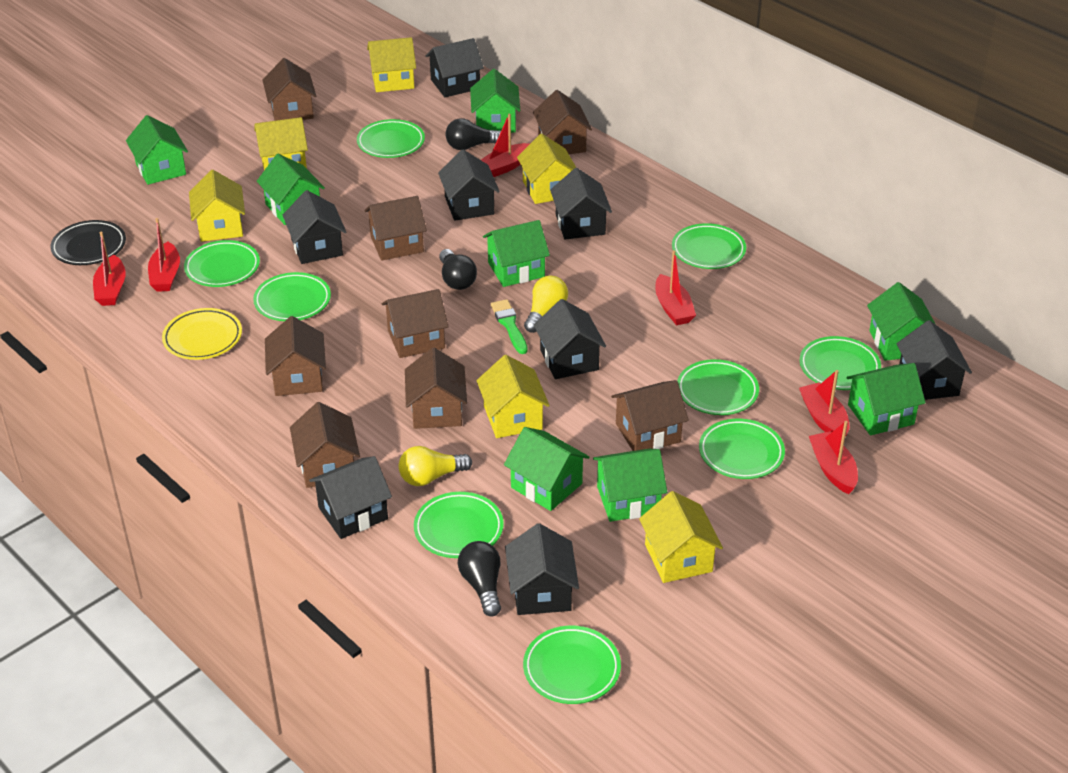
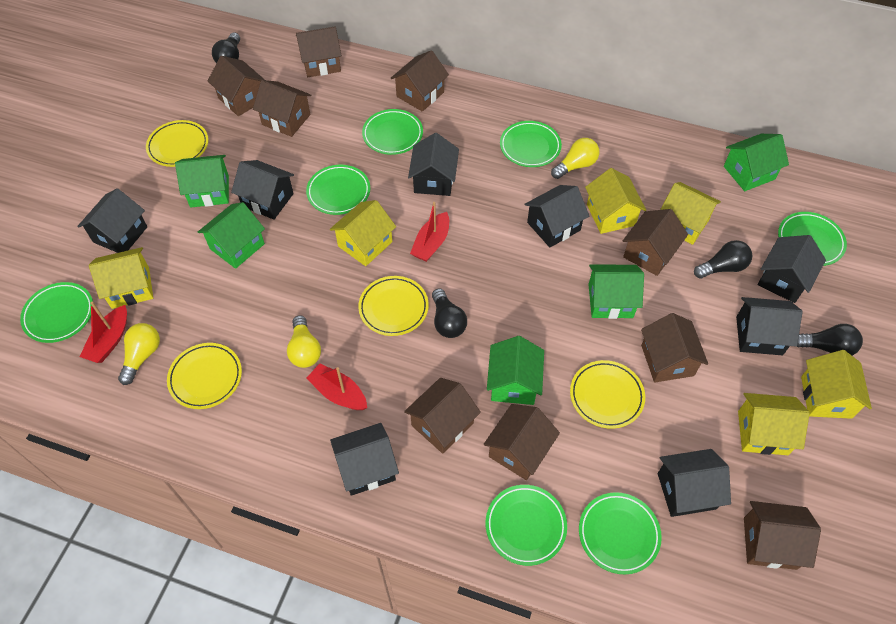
black light bulb: 3 -> 4
black plate: 1 -> 0
brown house: 8 -> 9
green brush: 1 -> 0
green house: 8 -> 5
green plate: 9 -> 7
red boat: 6 -> 3
yellow light bulb: 2 -> 3
yellow plate: 1 -> 4

